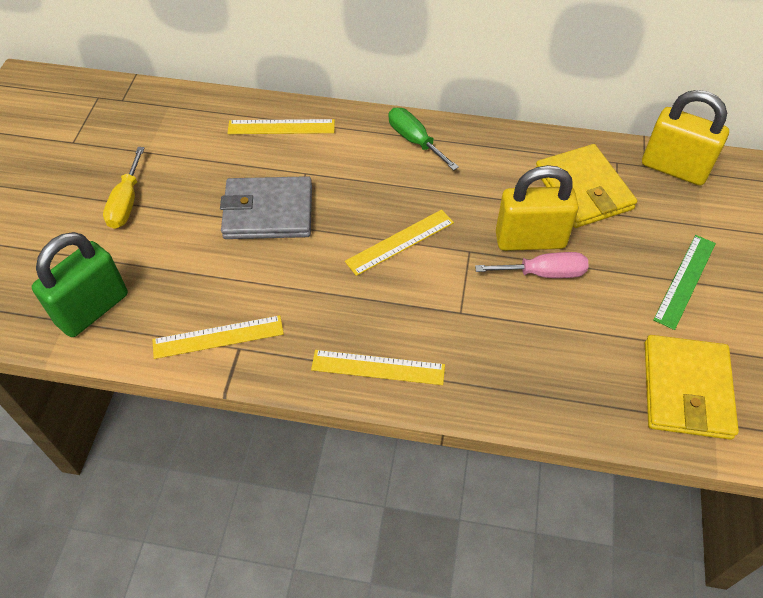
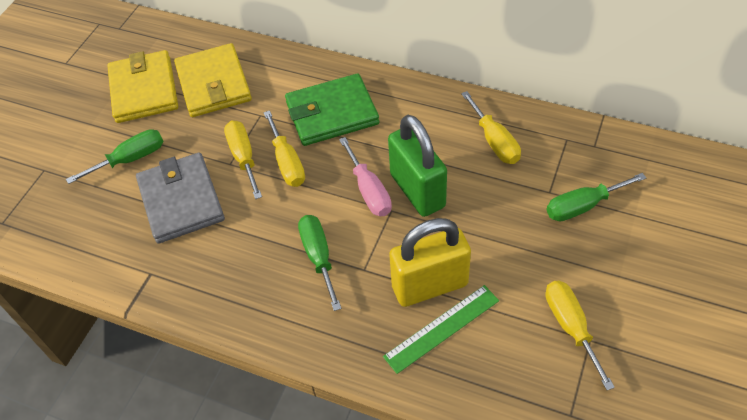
green screwdriver: 1 -> 3
green wallet: 0 -> 1
yellow padlock: 2 -> 1
yellow ruler: 4 -> 0
yellow screwdriver: 1 -> 4

